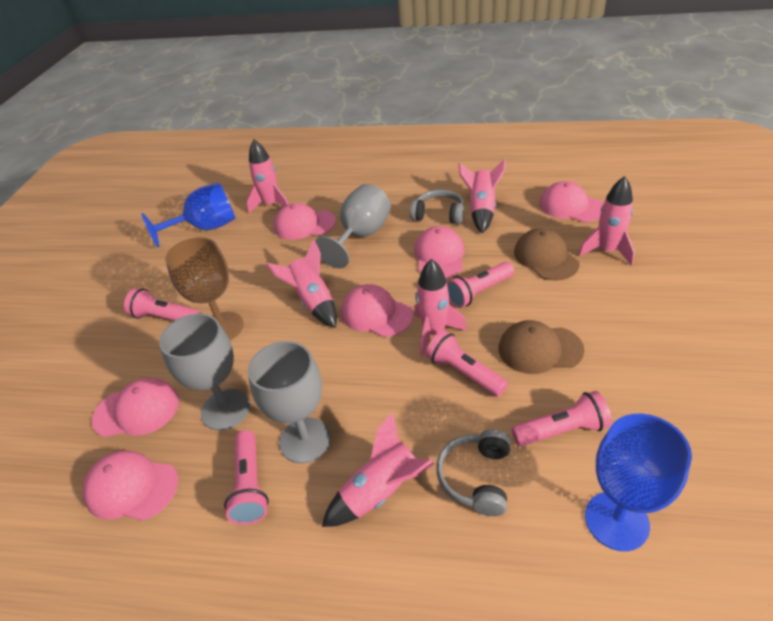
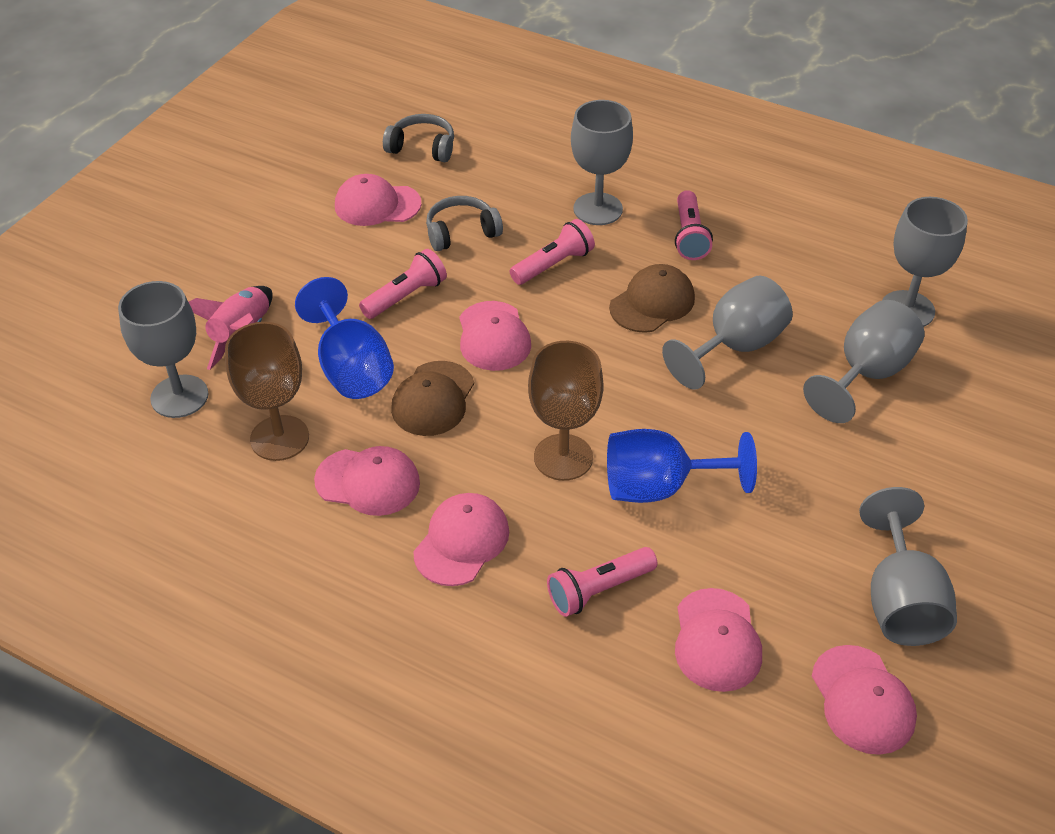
brown goblet: 1 -> 2
grey goblet: 3 -> 6
pink flashlight: 5 -> 4
pink rocket: 6 -> 1

